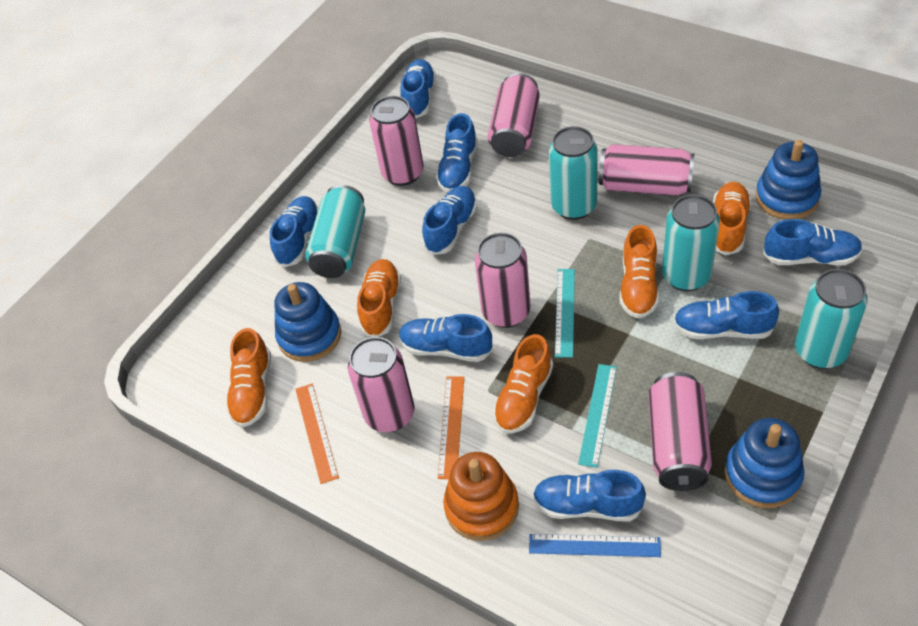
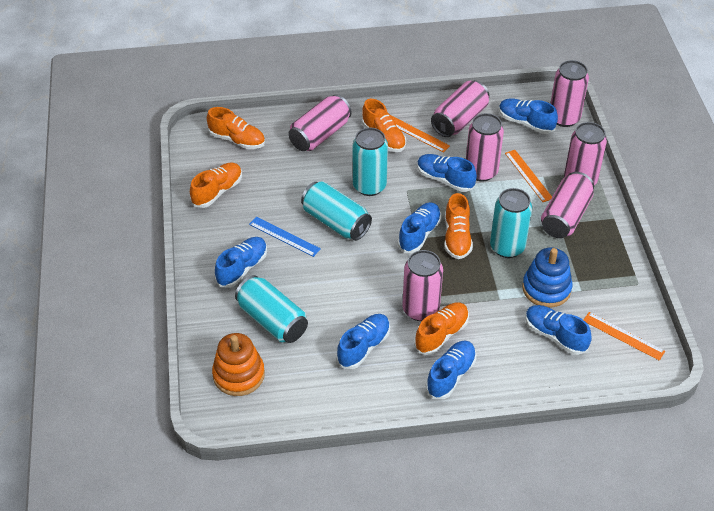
blue shoe: 8 -> 7
blue stacking toy: 3 -> 1
orange ruler: 2 -> 3
pink can: 6 -> 7
turquoise ruler: 2 -> 0

